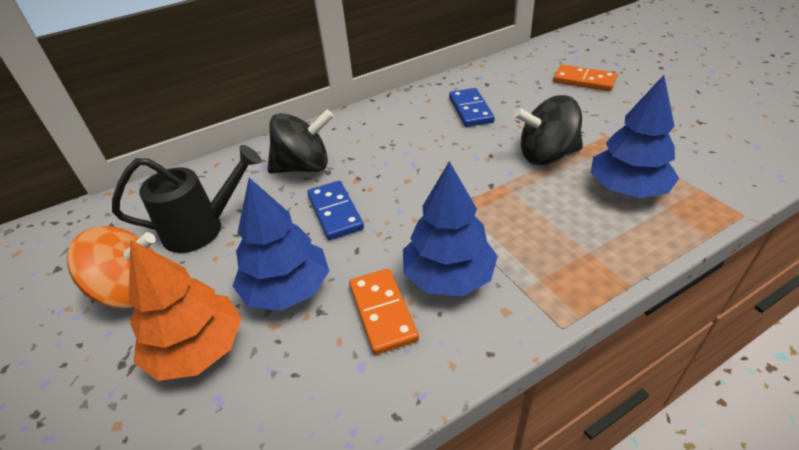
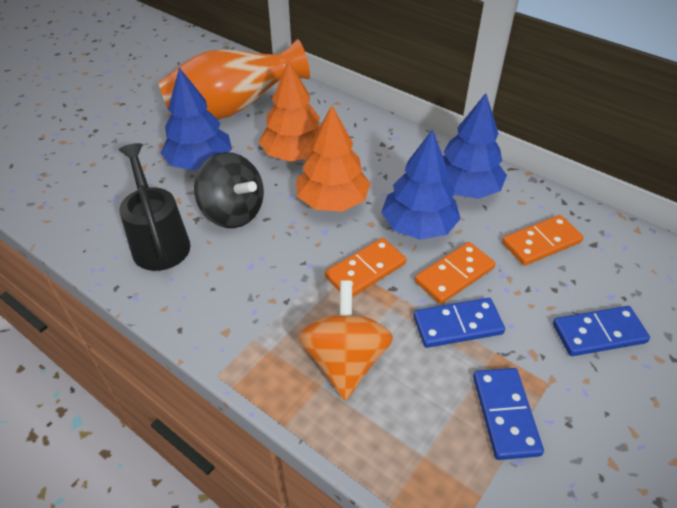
black spinning top: 2 -> 1
blue domino: 2 -> 3
orange domino: 2 -> 3
orange tree: 1 -> 2
orange vase: 0 -> 1

